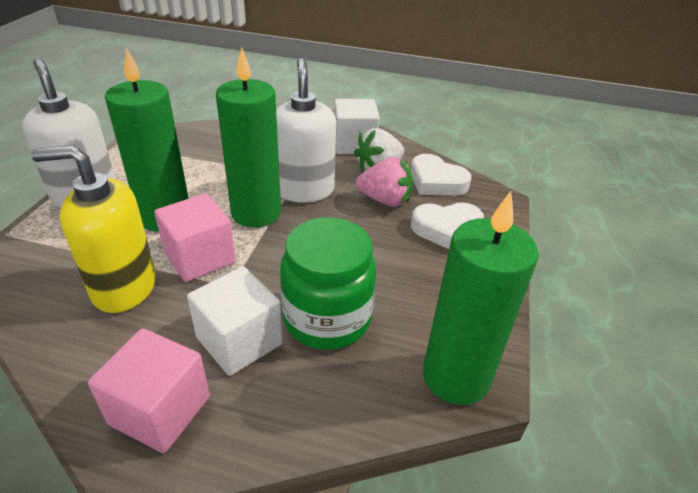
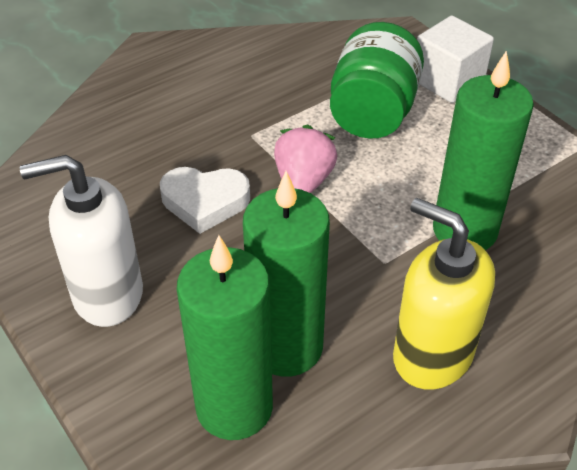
pink cube: 2 -> 0
white cube: 2 -> 1
white heart: 2 -> 1
white soap dispenser: 2 -> 1
white strawberry: 1 -> 0

